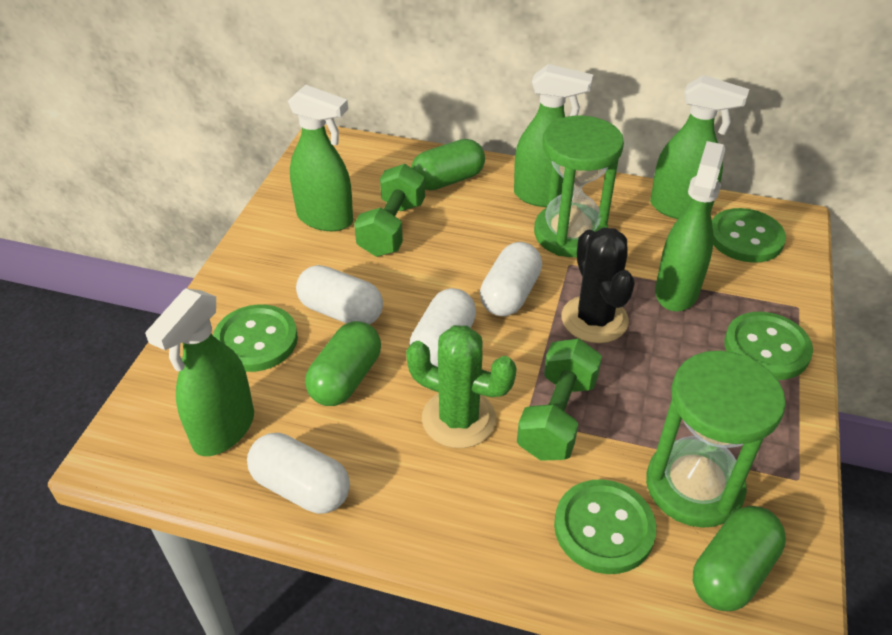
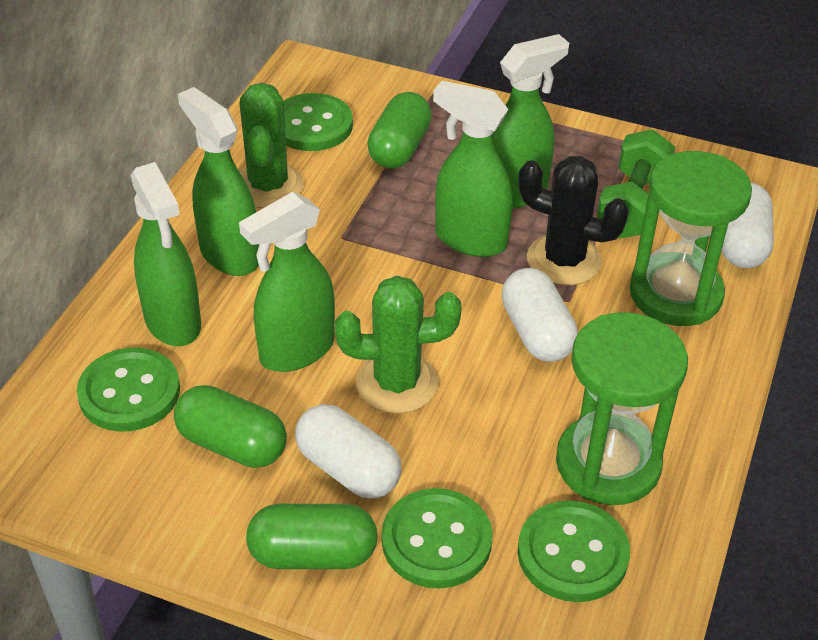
green cactus: 1 -> 2
green dumbbell: 2 -> 1
white capsule: 4 -> 3

